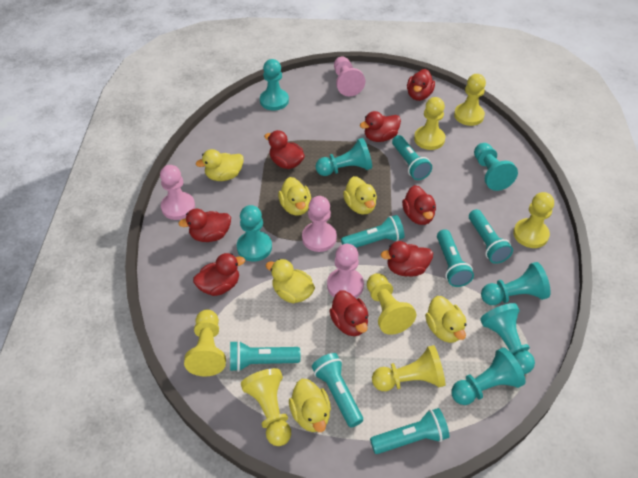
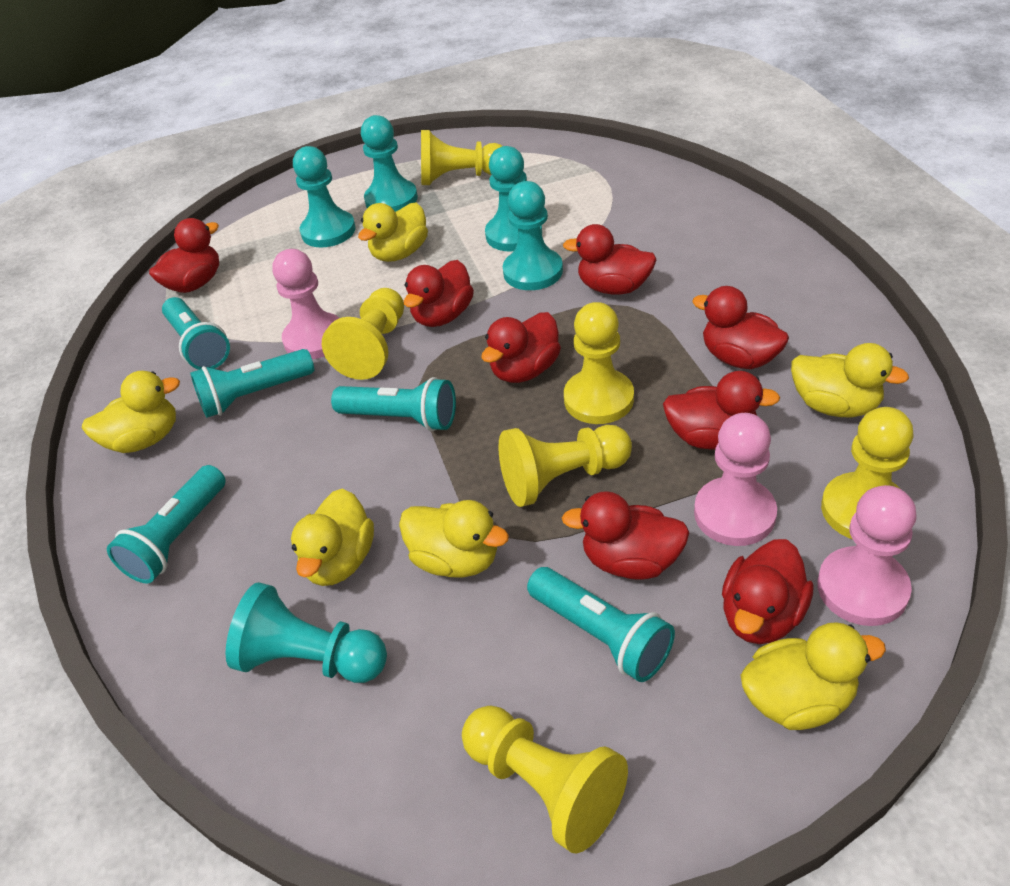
pink pawn: 4 -> 3
turquoise flashlight: 7 -> 5
turquoise pawn: 7 -> 5
yellow pawn: 7 -> 6

